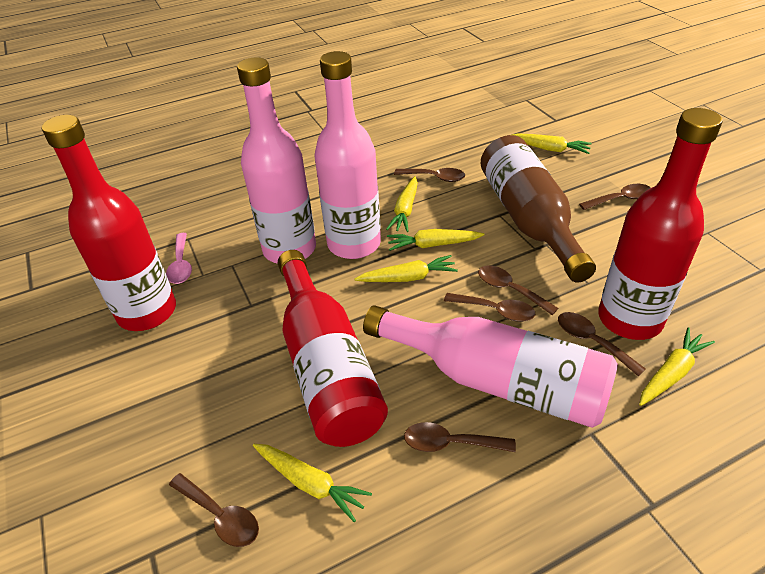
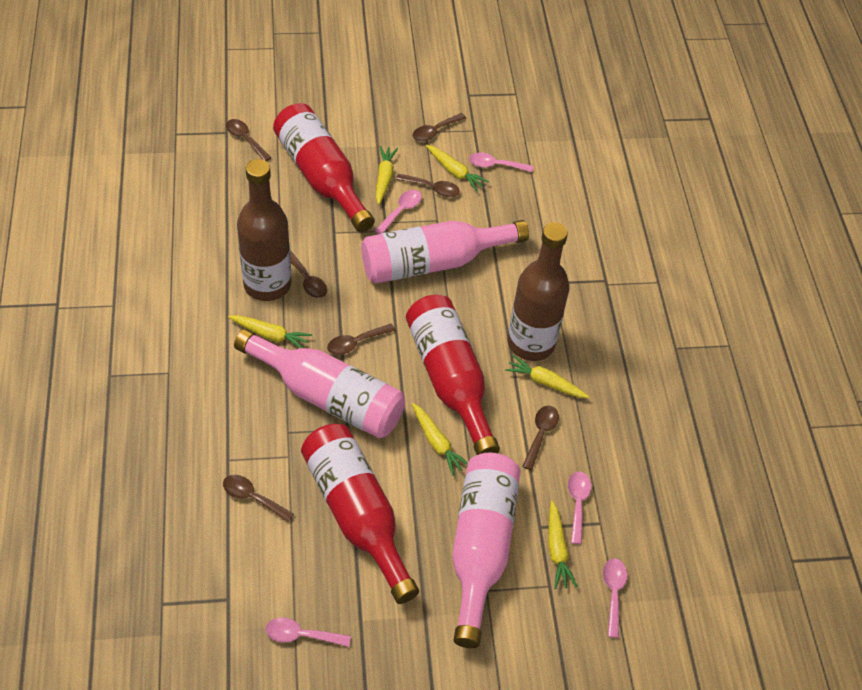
brown bottle: 1 -> 2
pink spoon: 1 -> 5

